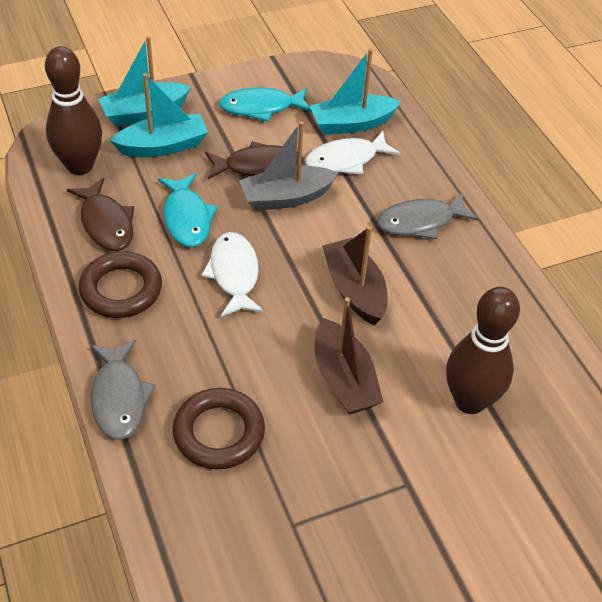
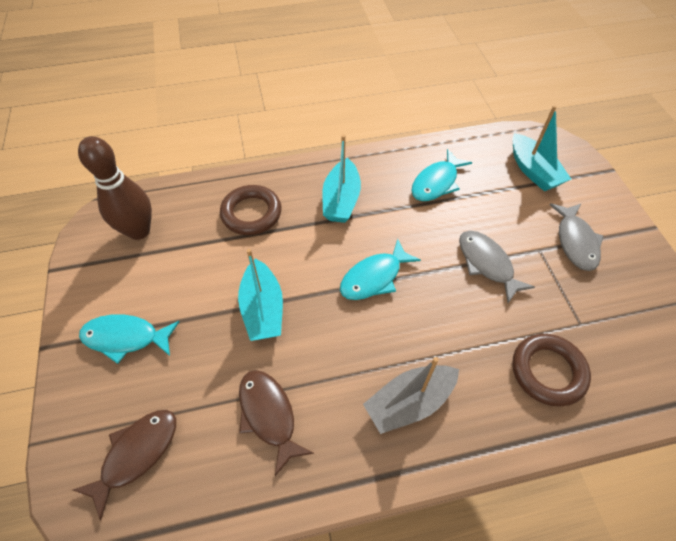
brown boat: 2 -> 0
brown bowling pin: 2 -> 1
turquoise fish: 2 -> 3
white fish: 2 -> 0

